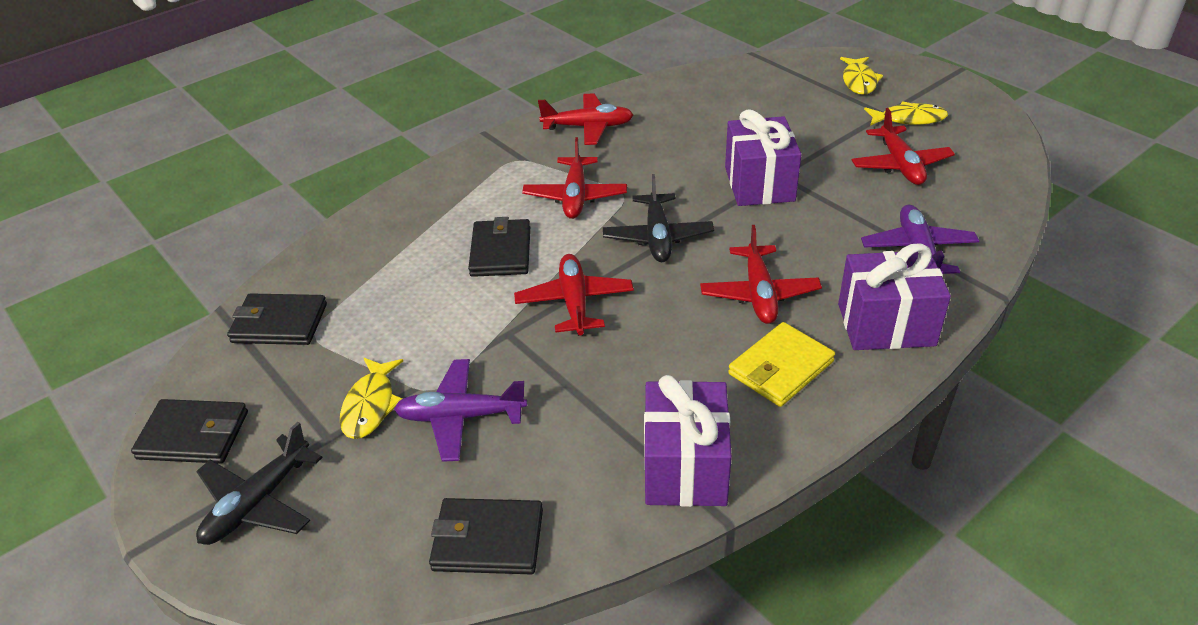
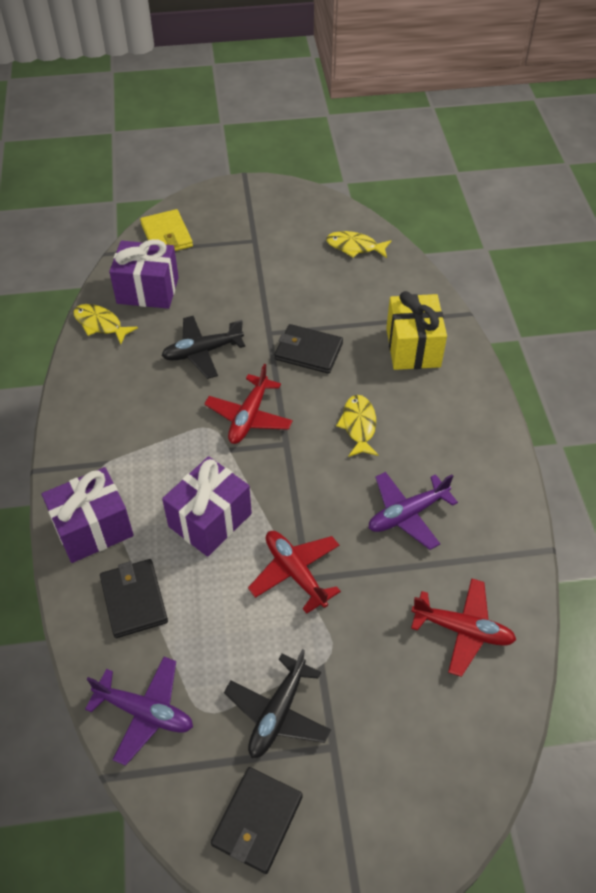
black wallet: 4 -> 3
red plane: 5 -> 3
yellow gift: 0 -> 1

